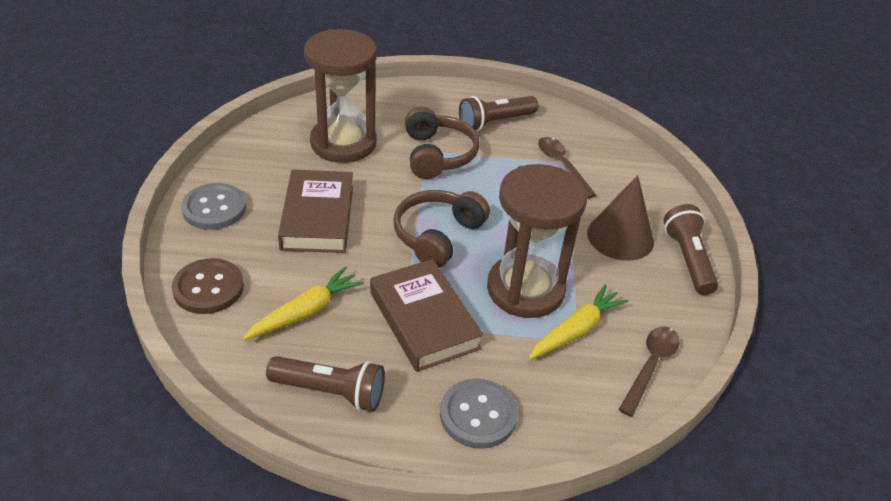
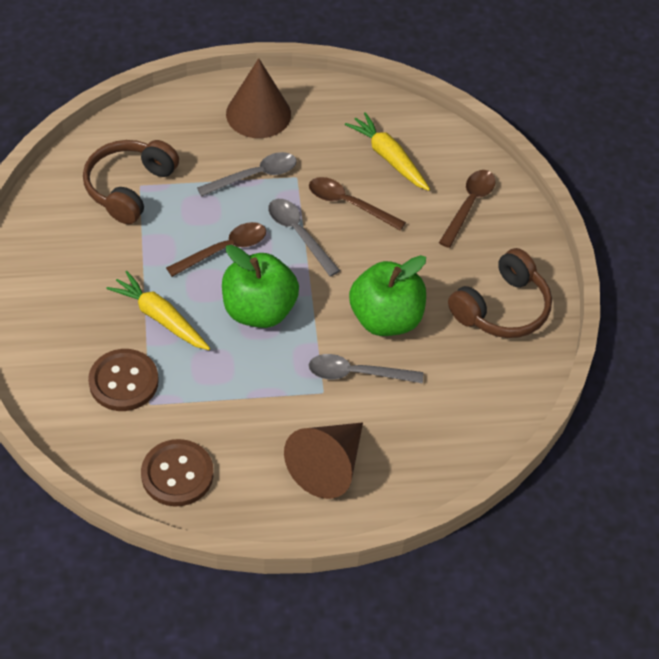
brown book: 2 -> 0
brown button: 1 -> 2
brown cone: 1 -> 2
brown flashlight: 3 -> 0
brown hourglass: 2 -> 0
brown spoon: 2 -> 3
green apple: 0 -> 2
grey button: 2 -> 0
grey spoon: 0 -> 3

